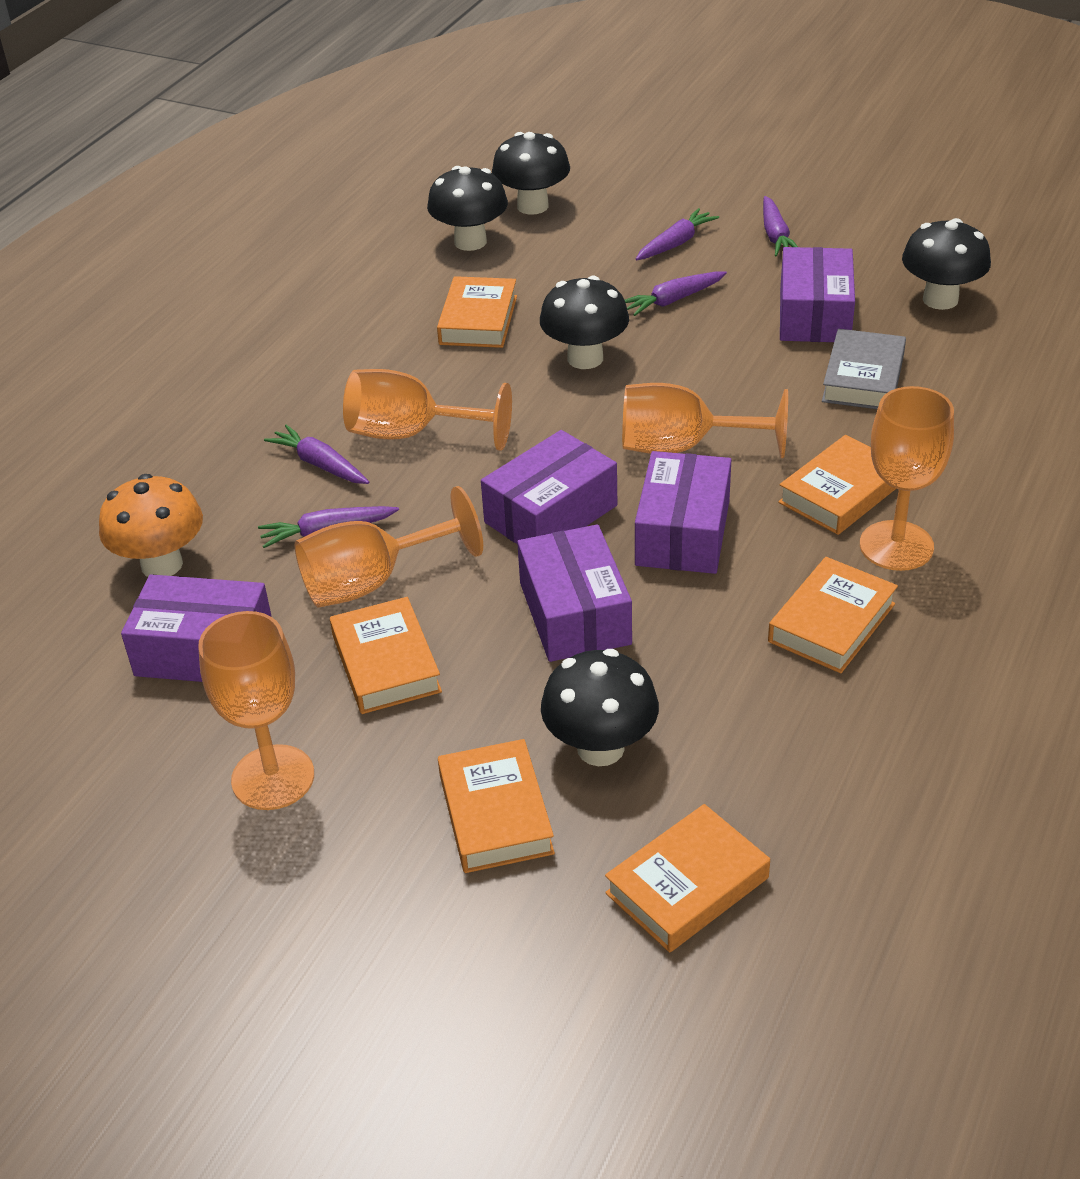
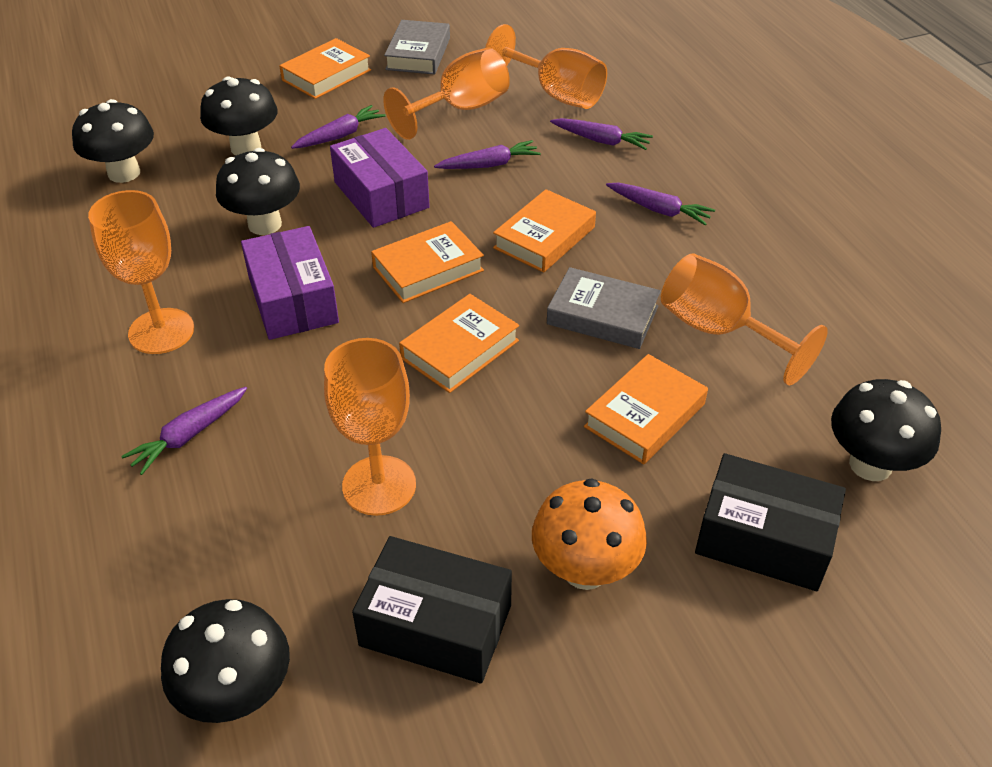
black box: 0 -> 2
grey book: 1 -> 2
orange book: 6 -> 5
purple box: 5 -> 2

